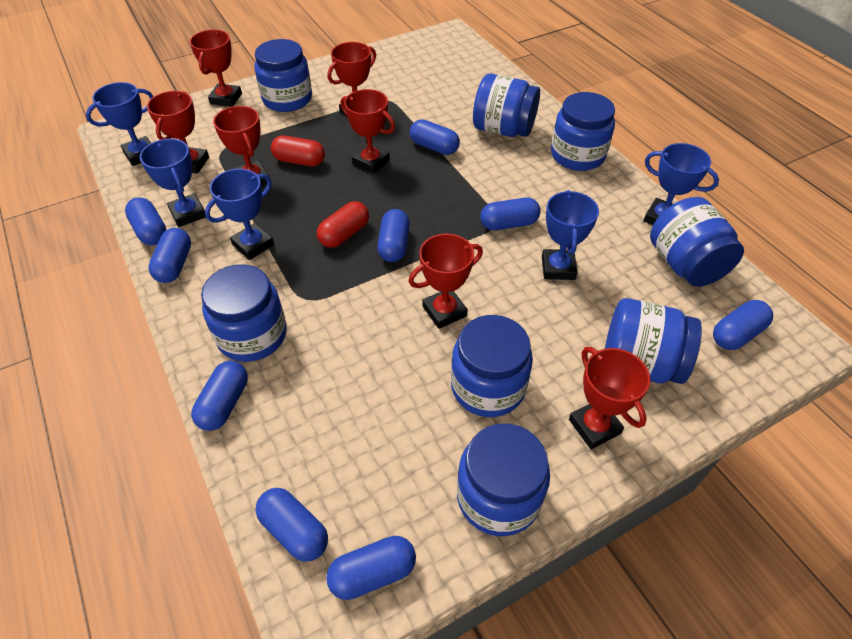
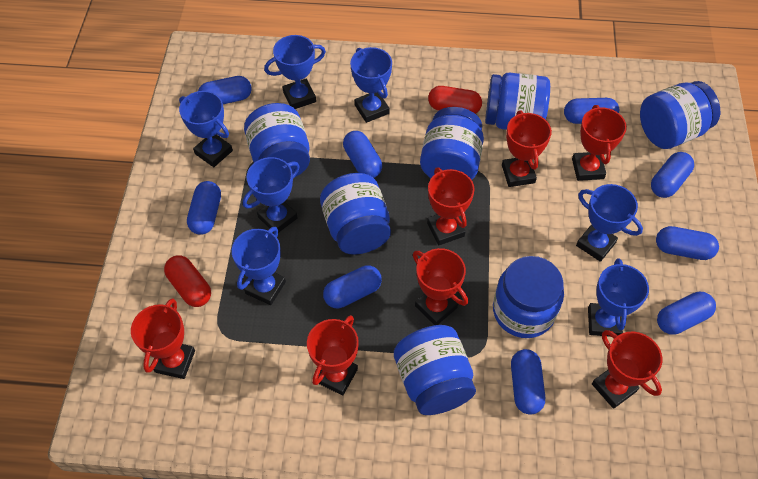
blue jar: 8 -> 7
blue trophy: 5 -> 7

